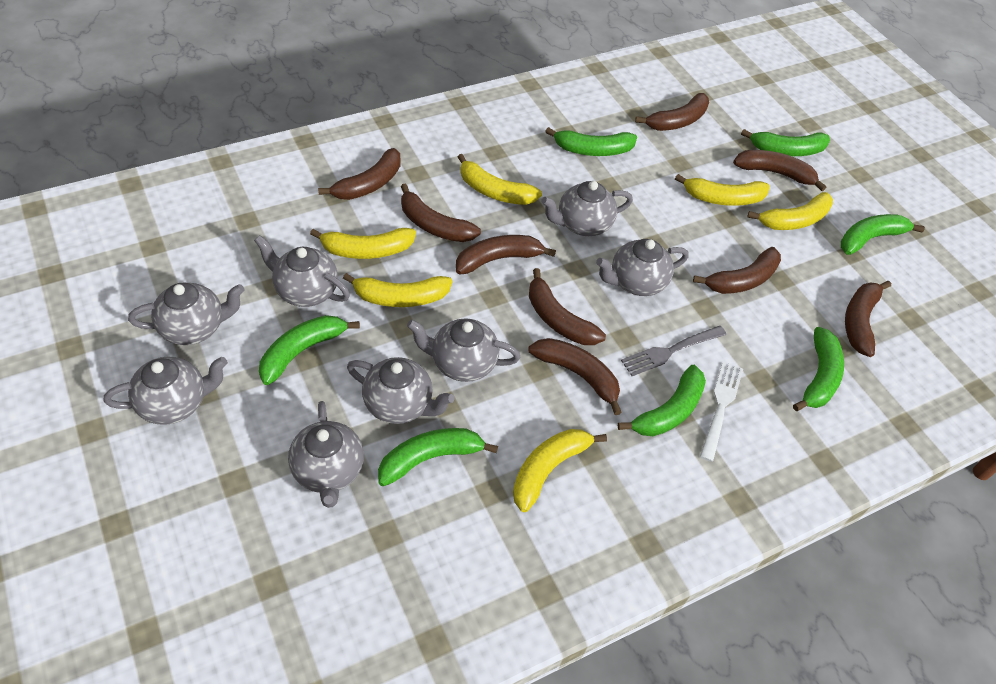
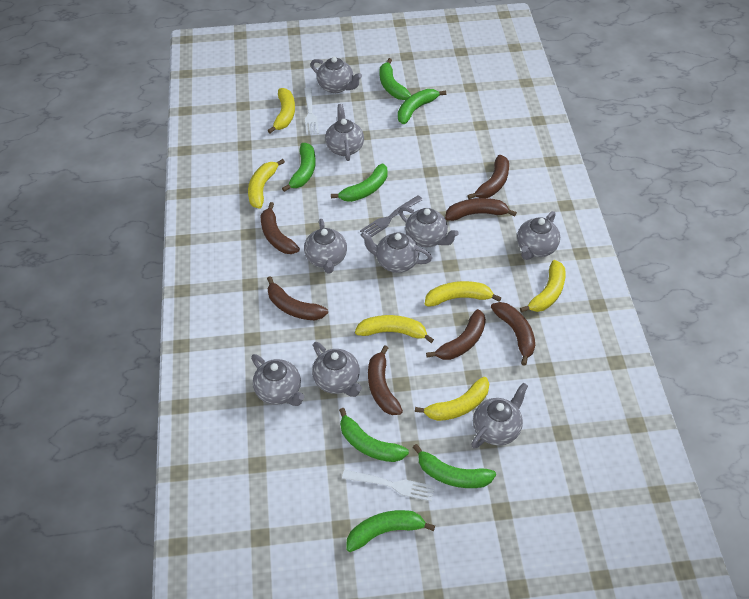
brown banana: 9 -> 7
grey teapot: 8 -> 9
white fork: 1 -> 2

